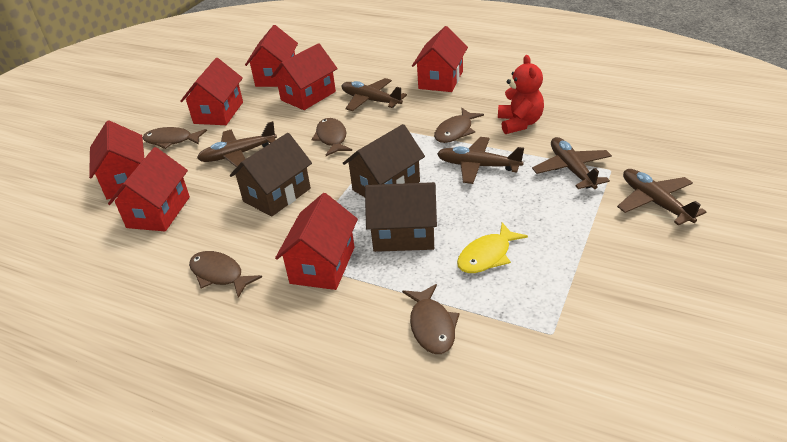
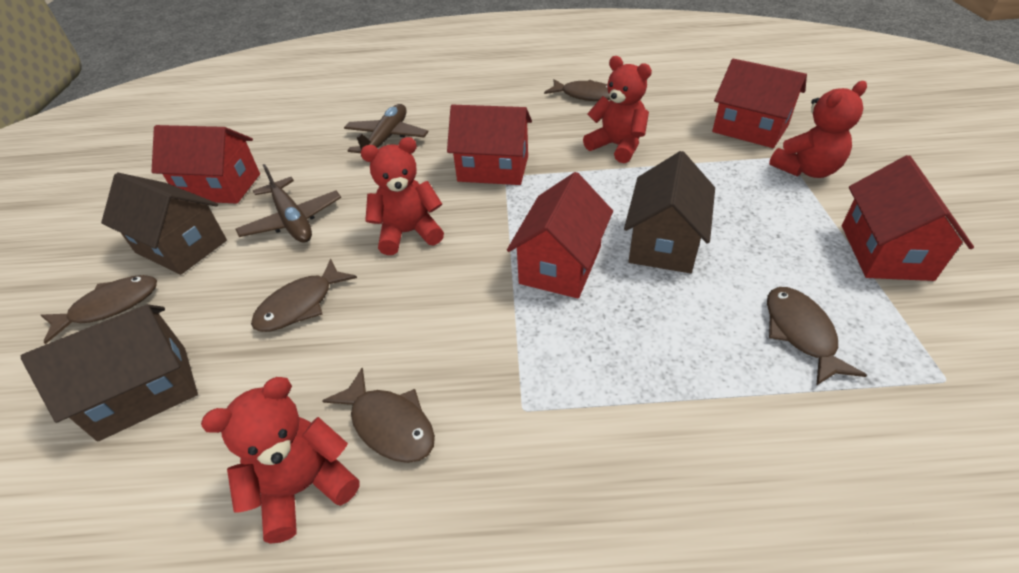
brown plane: 5 -> 2
red house: 7 -> 5
red teddy bear: 1 -> 4
yellow fish: 1 -> 0

